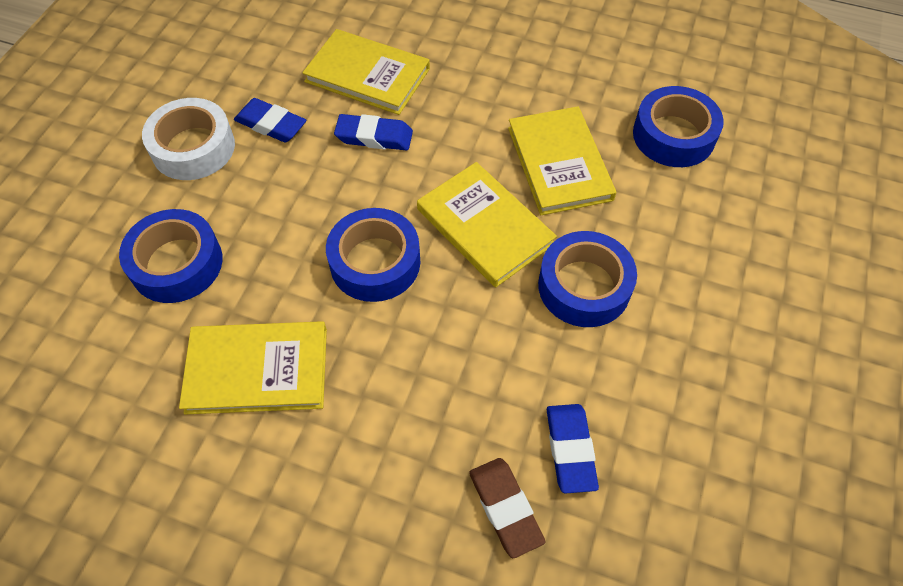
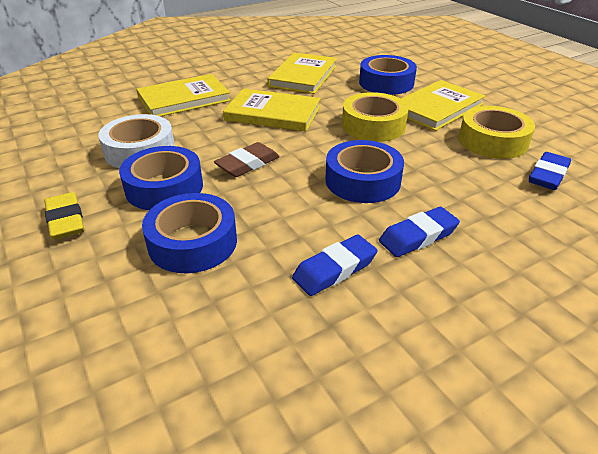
yellow eraser: 0 -> 1
yellow tape: 0 -> 2

